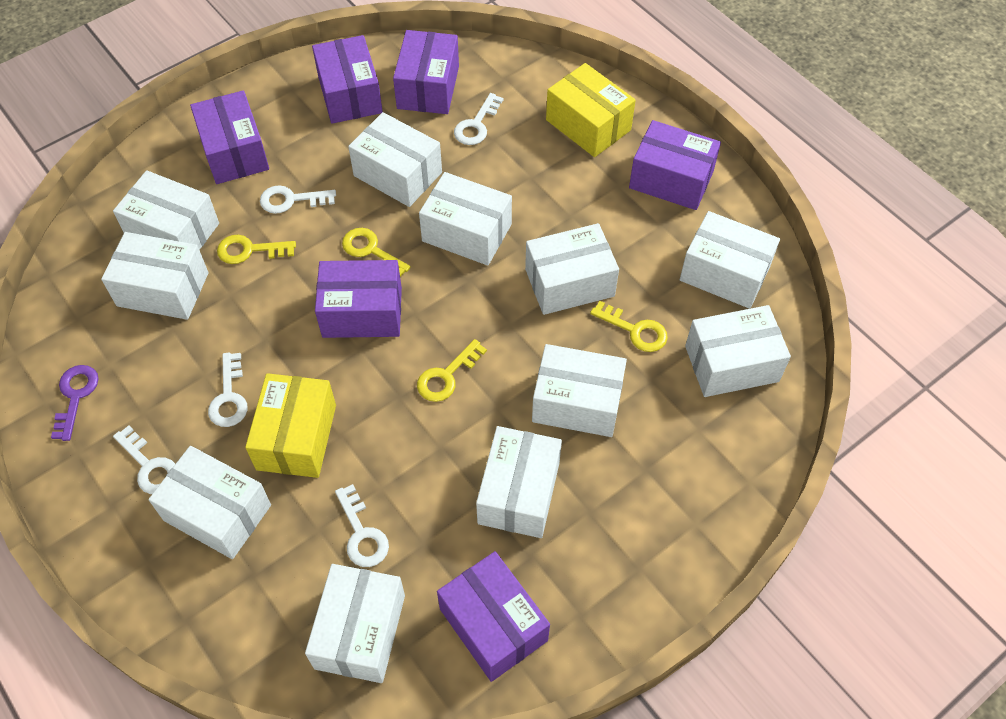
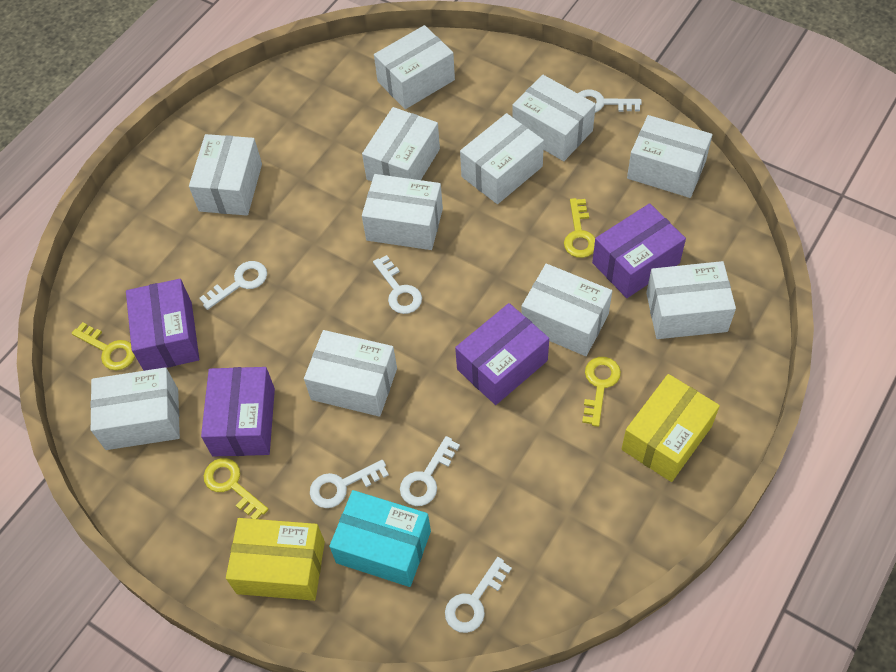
purple box: 6 -> 4
purple key: 1 -> 0
turquoise box: 0 -> 1
white key: 5 -> 6

